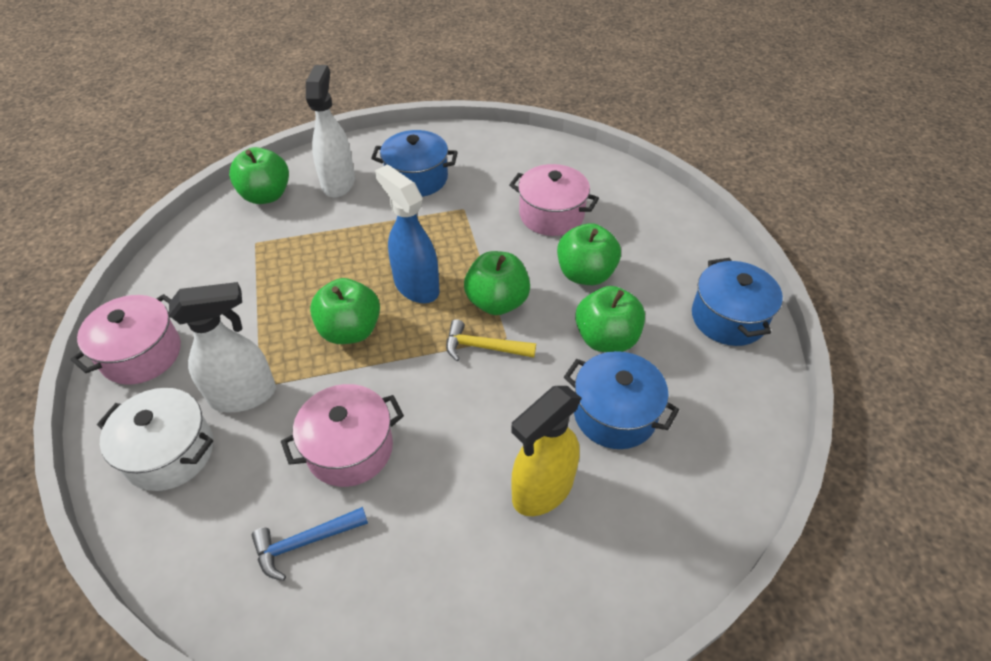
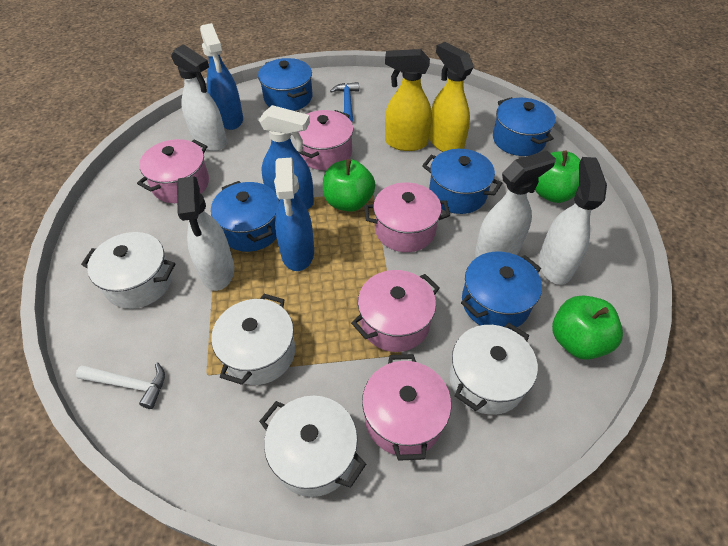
blue pot: 3 -> 5
blue spray bottle: 1 -> 3
green apple: 5 -> 3
pink pot: 3 -> 5
white hammer: 0 -> 1
white pot: 1 -> 4
white spray bottle: 2 -> 4
yellow hammer: 1 -> 0
yellow spray bottle: 1 -> 2

